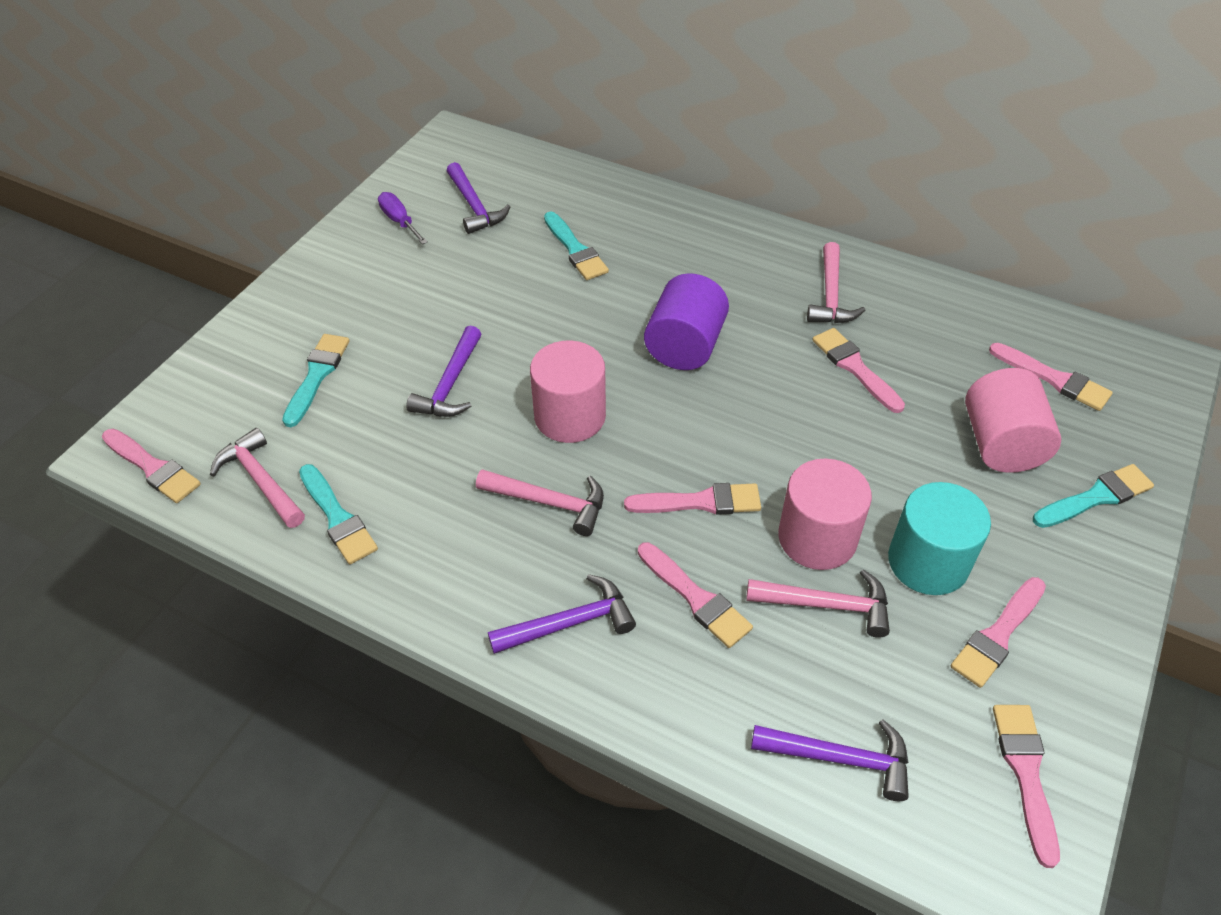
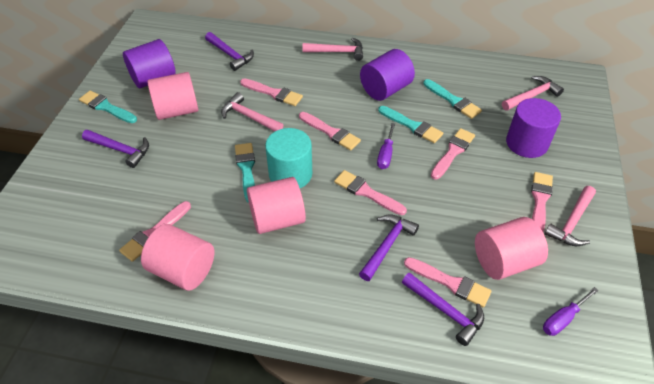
pink cylinder: 3 -> 4
purple cylinder: 1 -> 3
purple screwdriver: 1 -> 2

